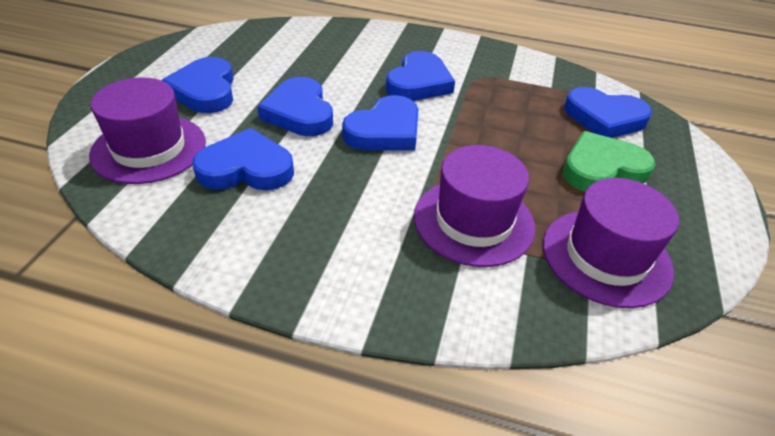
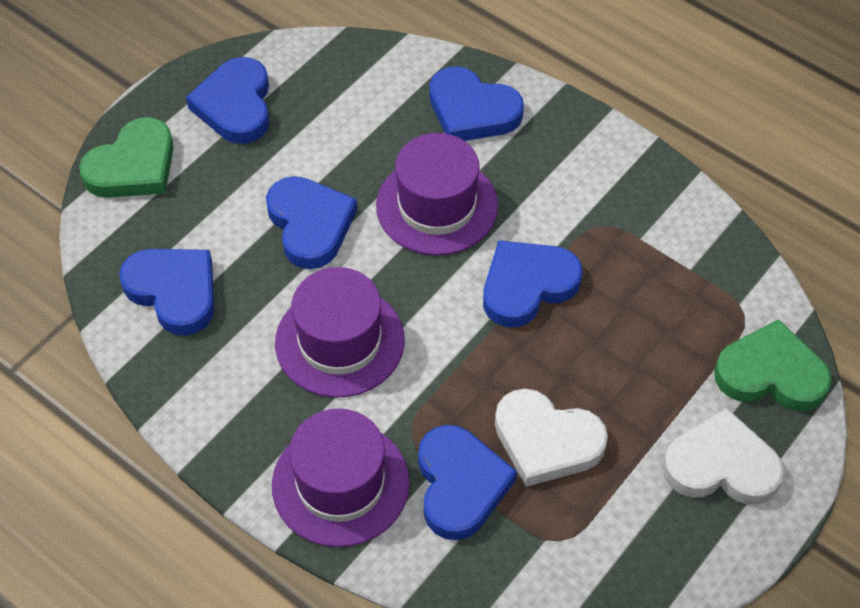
green heart: 1 -> 2
white heart: 0 -> 2

